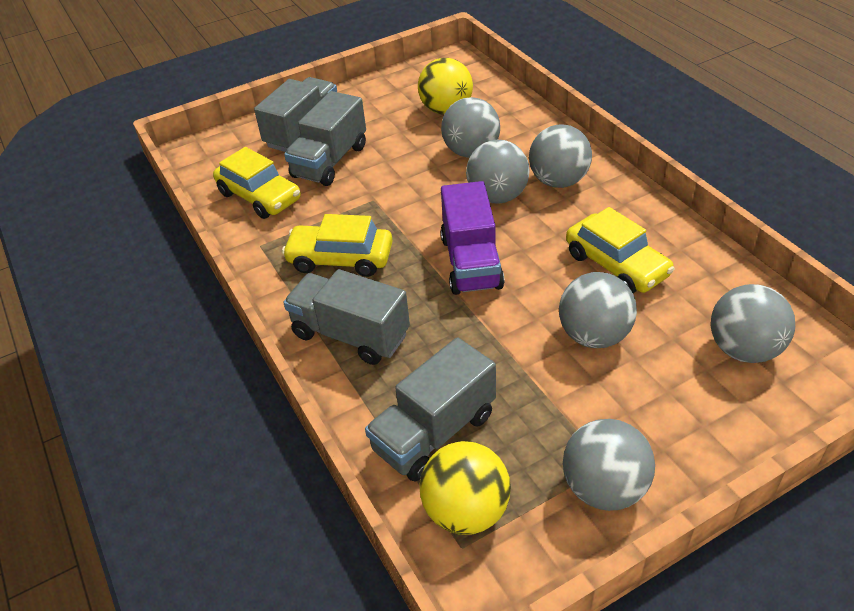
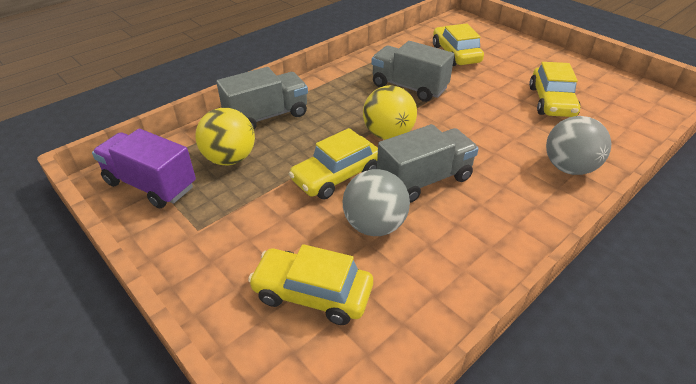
grey ball: 6 -> 2
grey truck: 4 -> 3
yellow car: 3 -> 4

